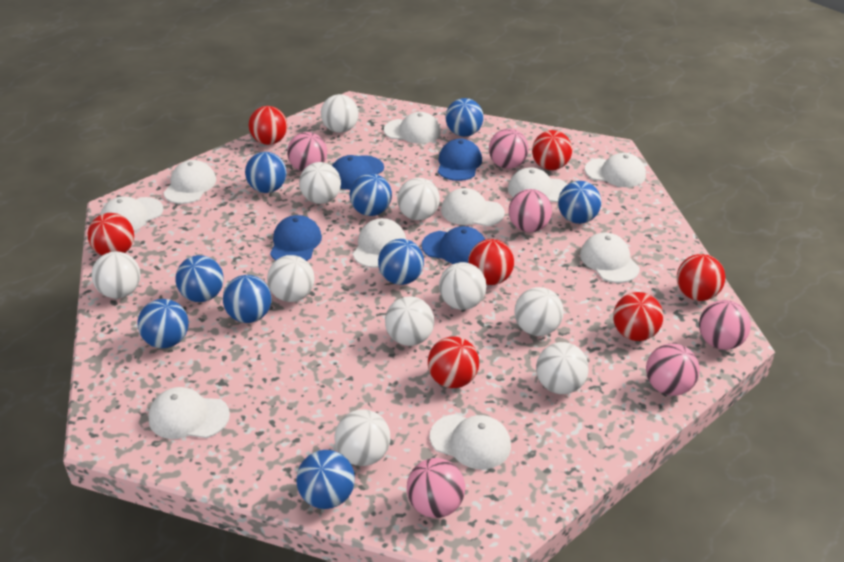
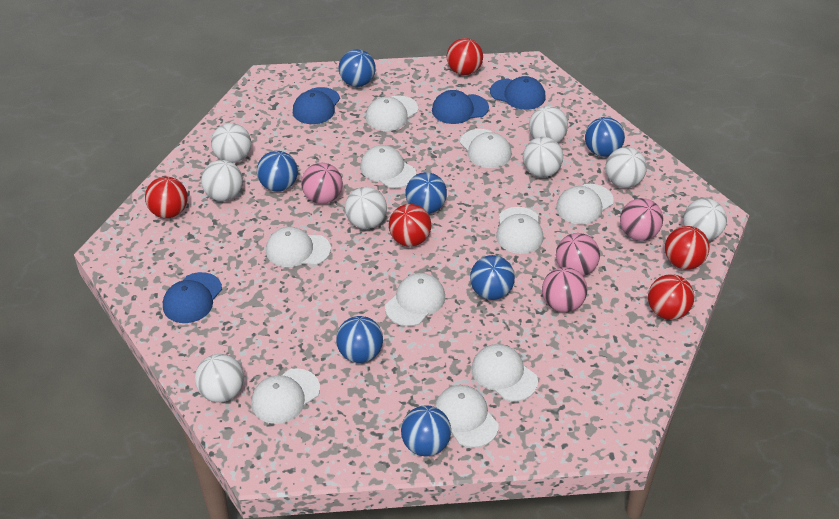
blue ball: 9 -> 7
pink ball: 6 -> 4
red ball: 7 -> 5
white ball: 10 -> 8

